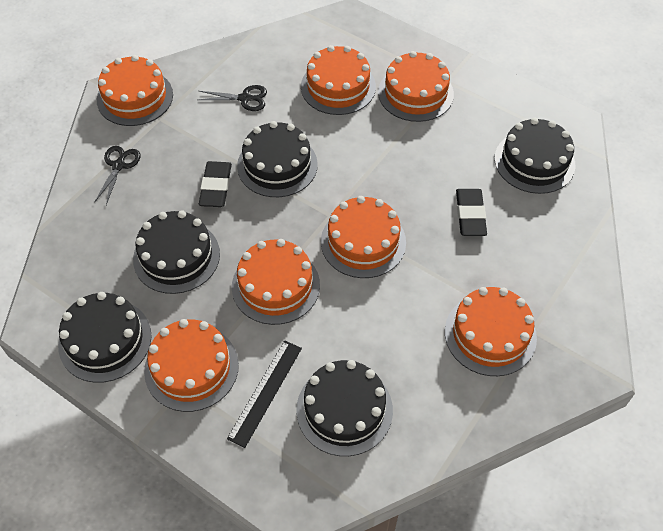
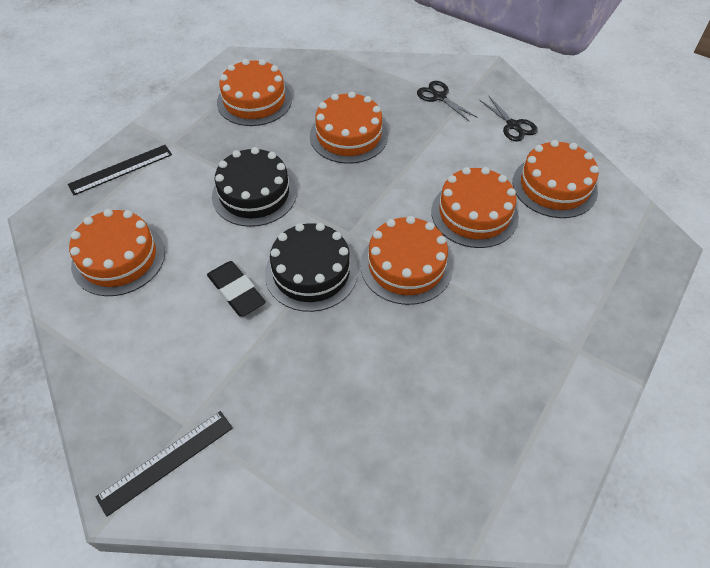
black cake: 5 -> 2
black eraser: 2 -> 1
black ruler: 1 -> 2
orange cake: 7 -> 6

